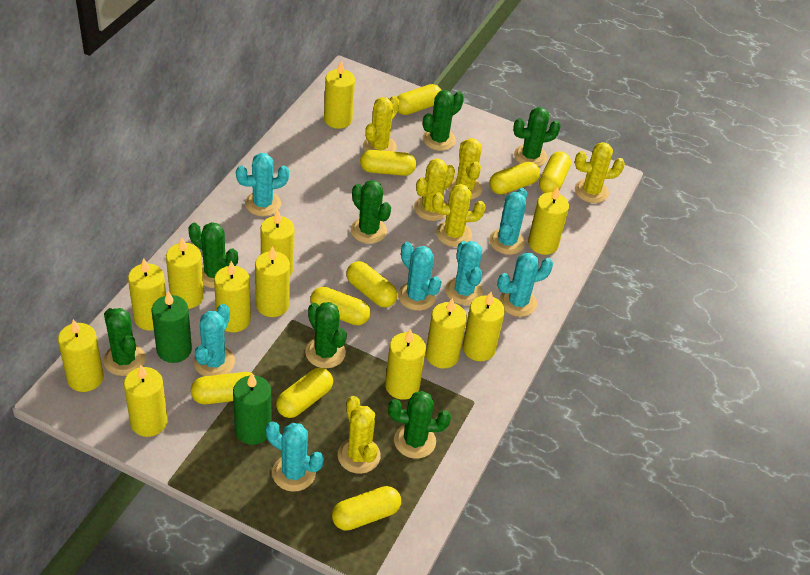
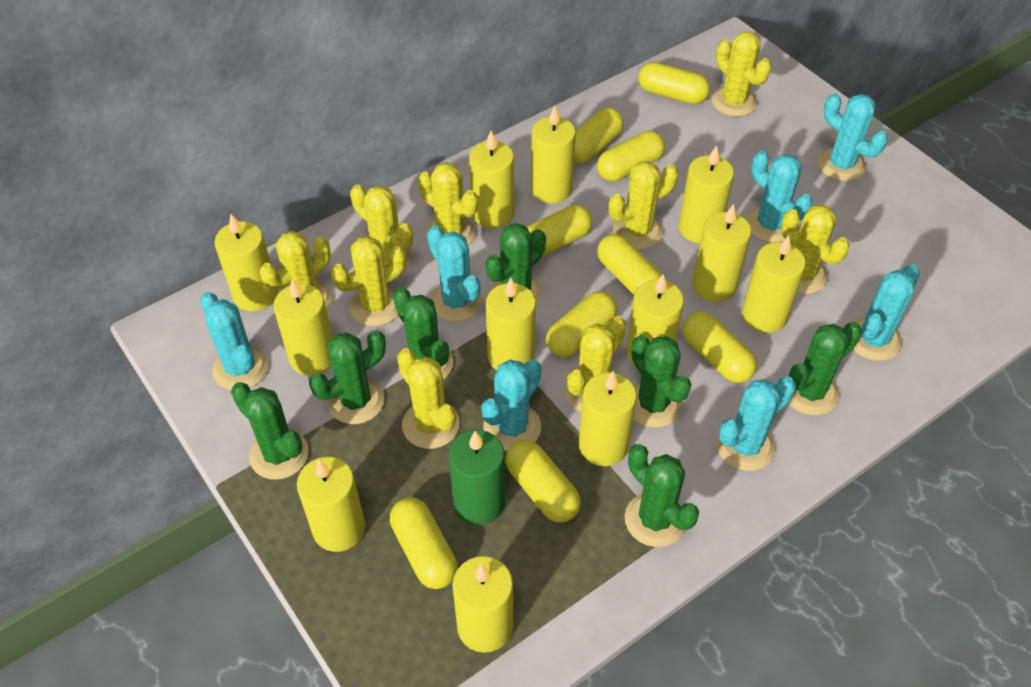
green candle: 2 -> 1
yellow cactus: 6 -> 9

